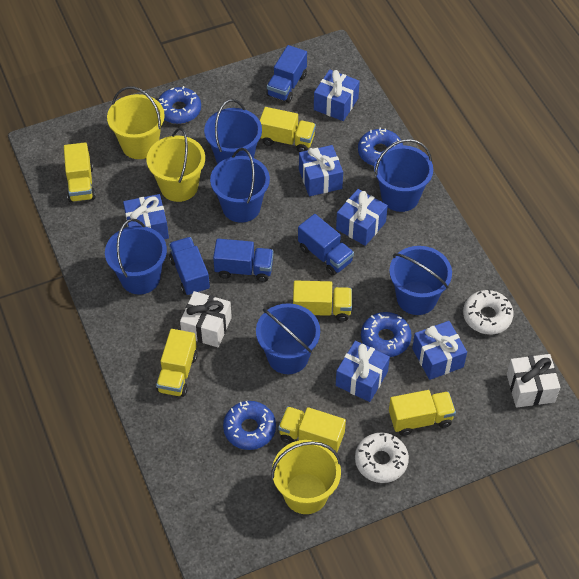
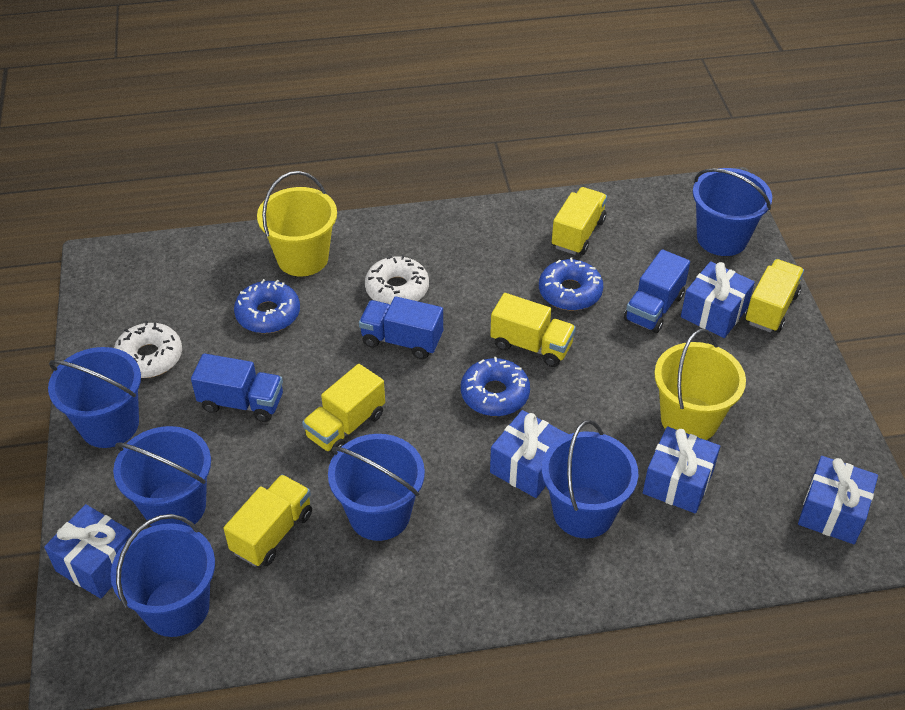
blue donut: 4 -> 3
blue gift: 6 -> 5
blue truck: 4 -> 3
white gift: 2 -> 0
yellow bucket: 3 -> 2
yellow truck: 6 -> 5

